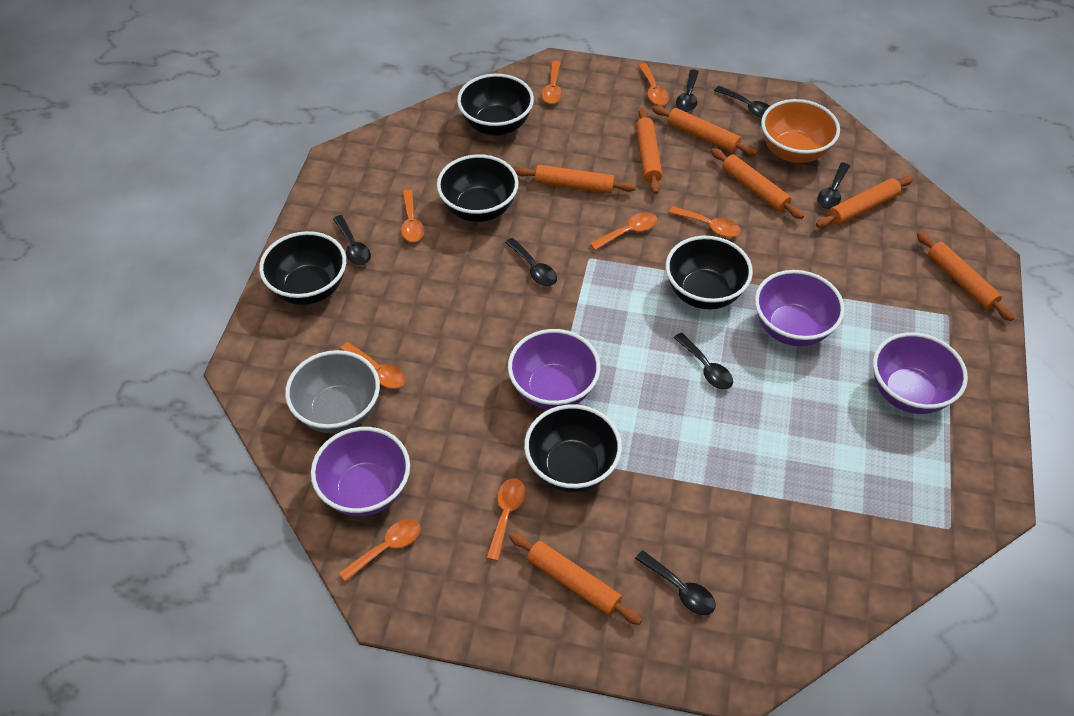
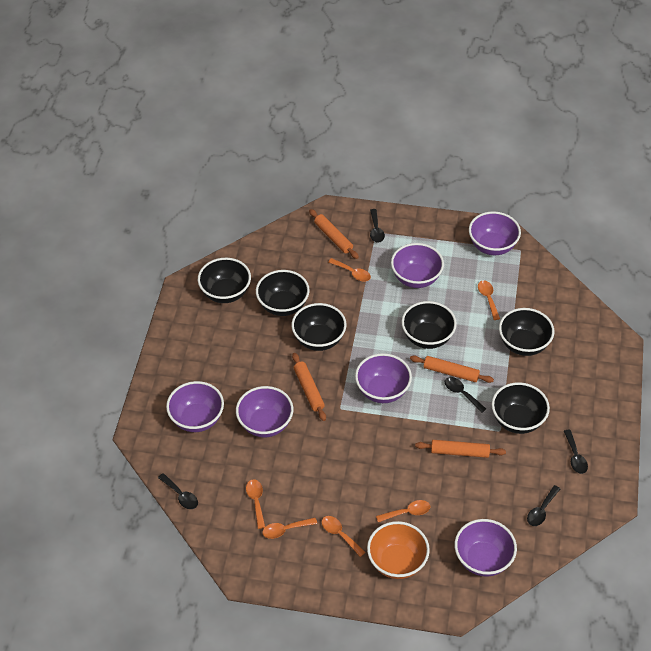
black bowl: 5 -> 6
black spoon: 7 -> 5
grey bowl: 1 -> 0
orange rolling pin: 7 -> 4
orange spoon: 8 -> 6
purple bowl: 4 -> 6

